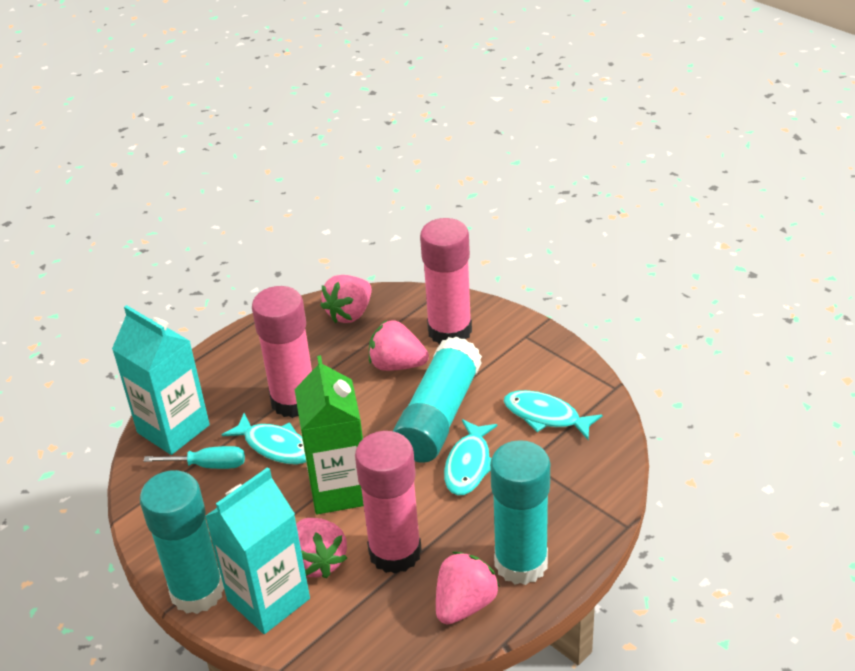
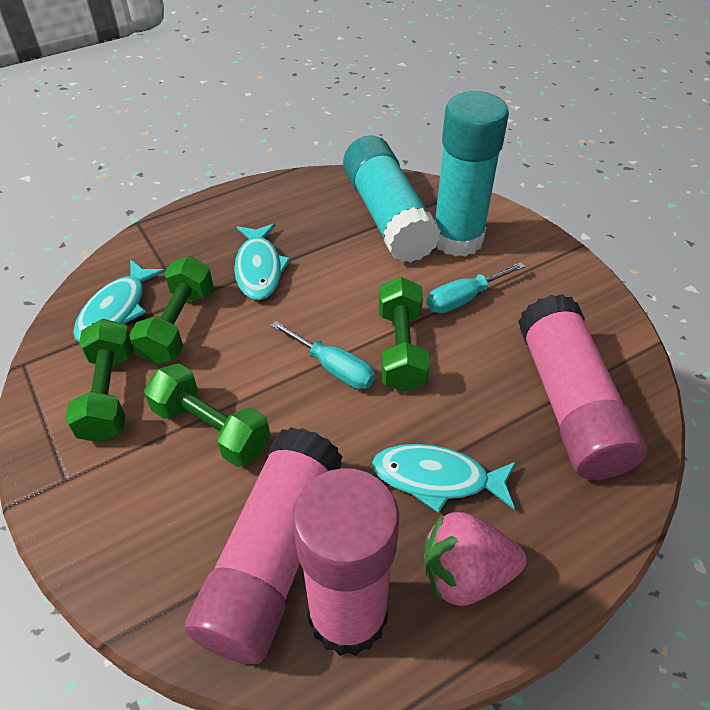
green carton: 1 -> 0
green dumbbell: 0 -> 4
pink strawberry: 4 -> 1
turquoise carton: 2 -> 0
turquoise glue stick: 3 -> 2
turquoise screwdriver: 1 -> 2

